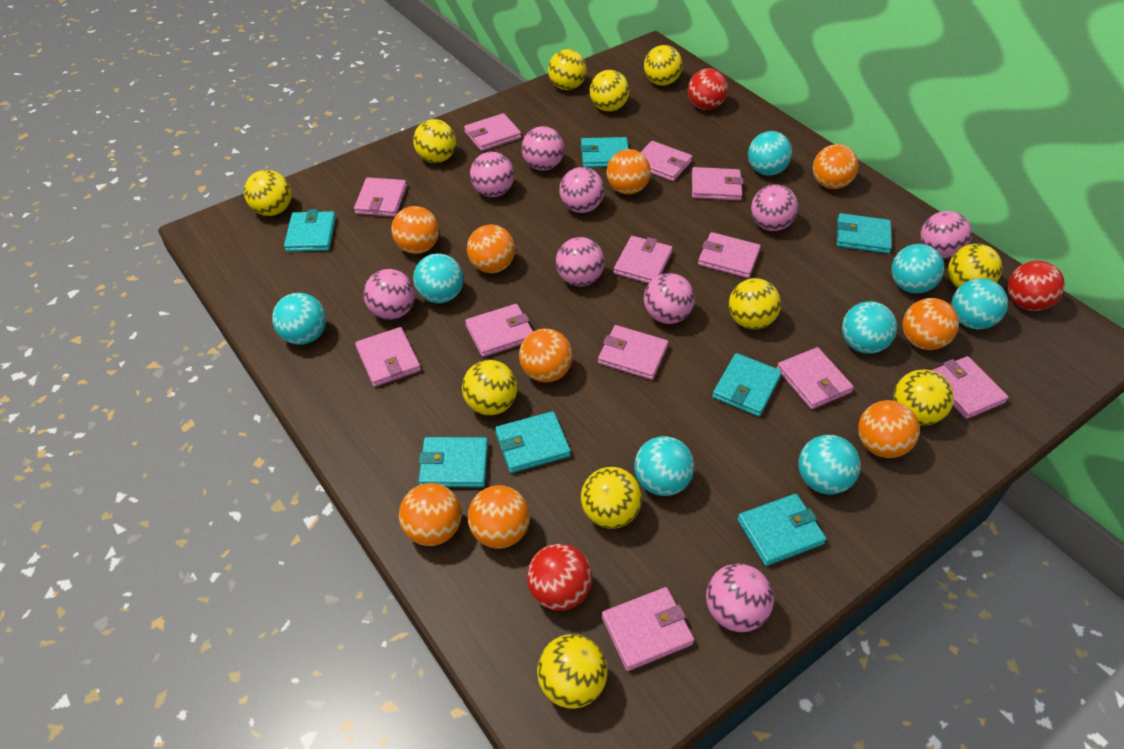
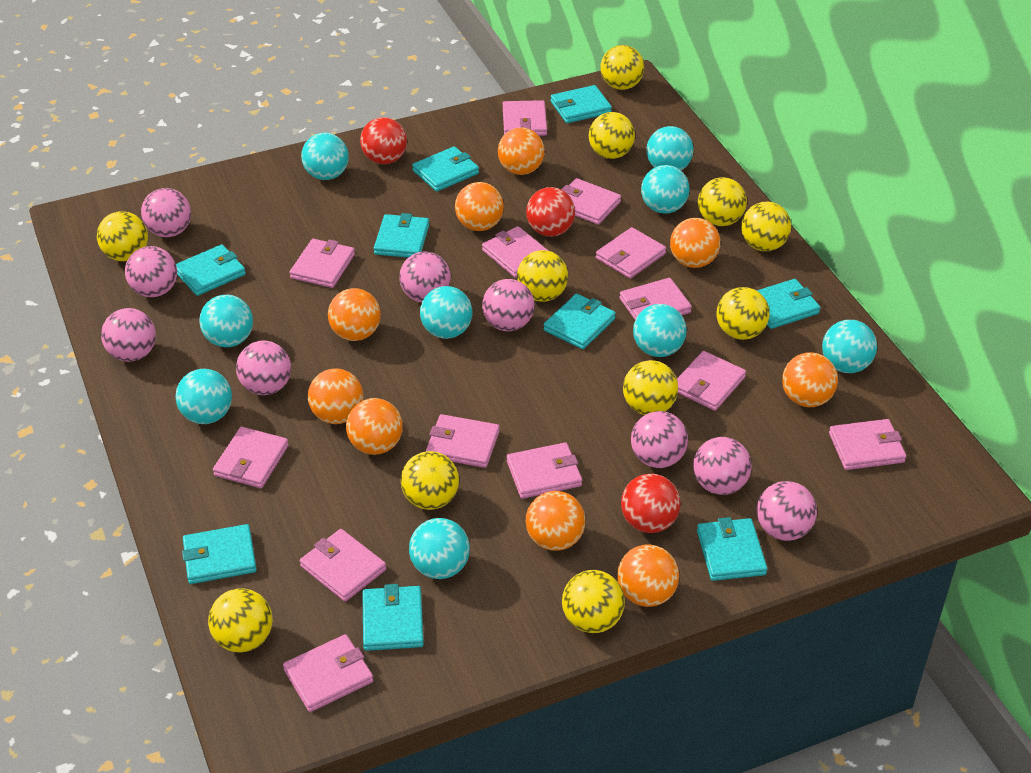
pink wallet: 12 -> 13
turquoise ball: 8 -> 9
turquoise wallet: 7 -> 9

